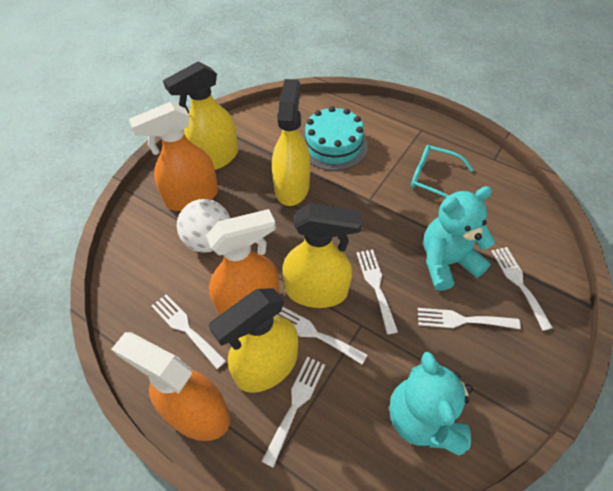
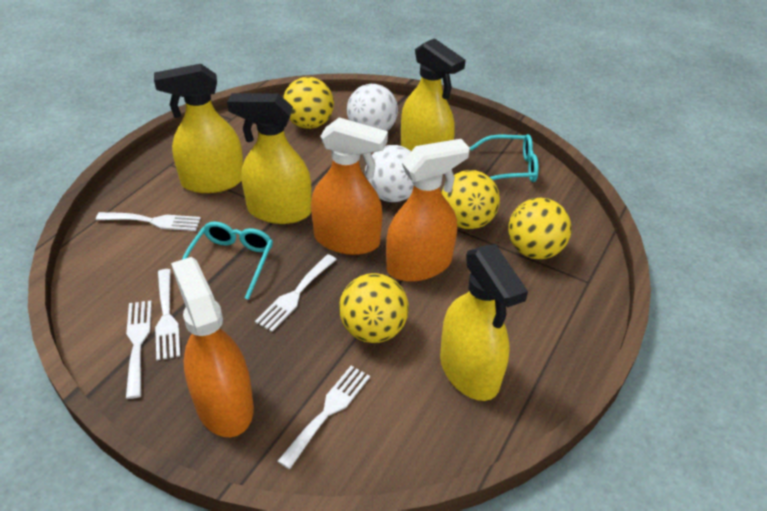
turquoise cake: 1 -> 0
turquoise glasses: 1 -> 2
turquoise teddy bear: 2 -> 0
white ball: 1 -> 2
white fork: 6 -> 5
yellow ball: 0 -> 4

